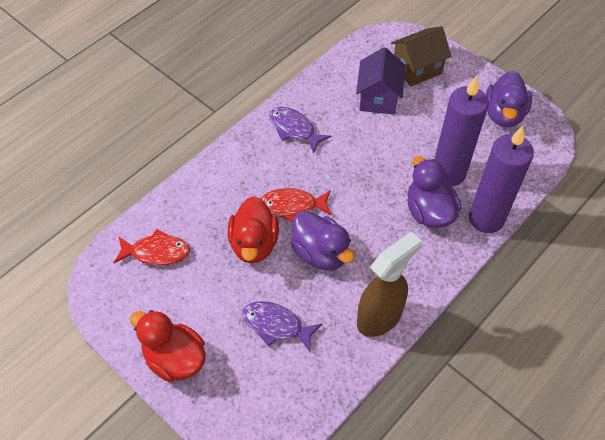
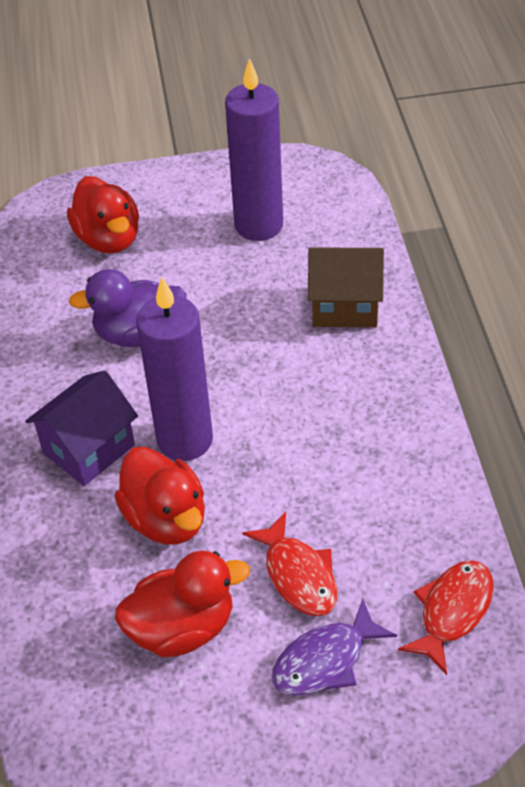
brown spray bottle: 1 -> 0
purple duck: 3 -> 1
purple fish: 2 -> 1
red duck: 2 -> 3

